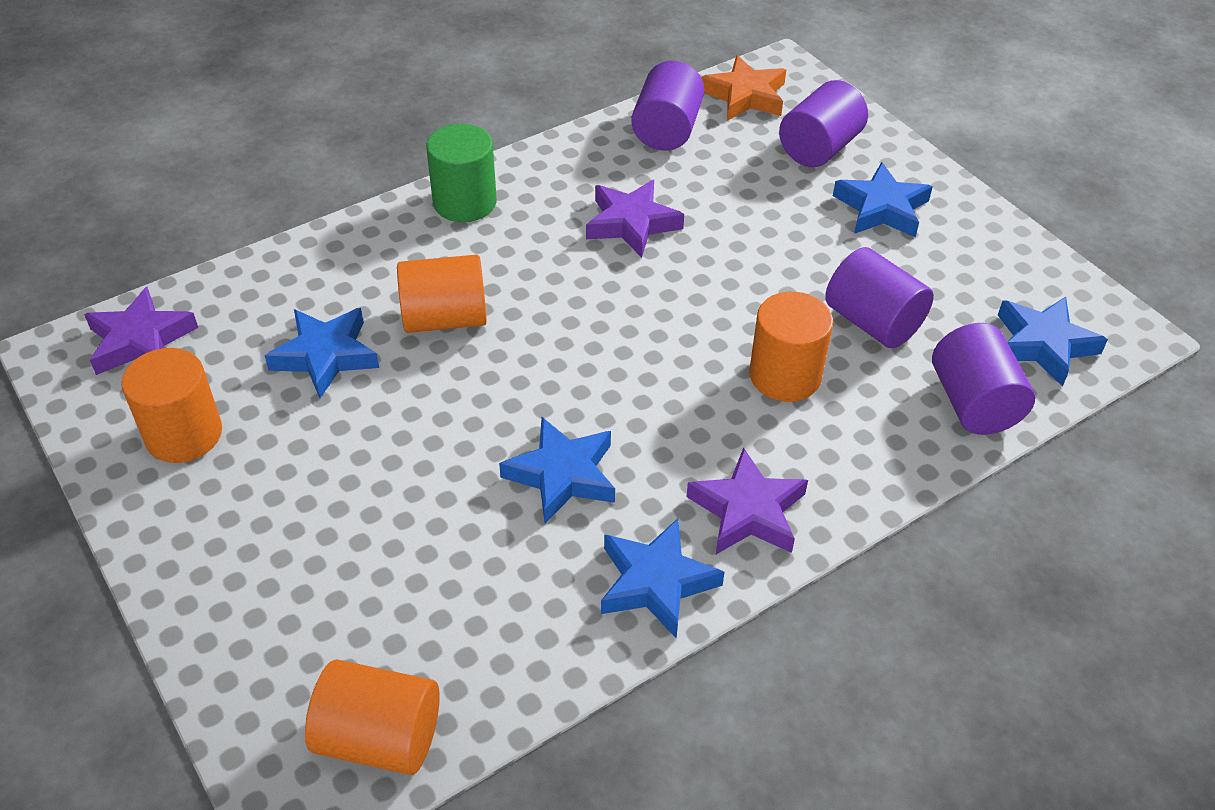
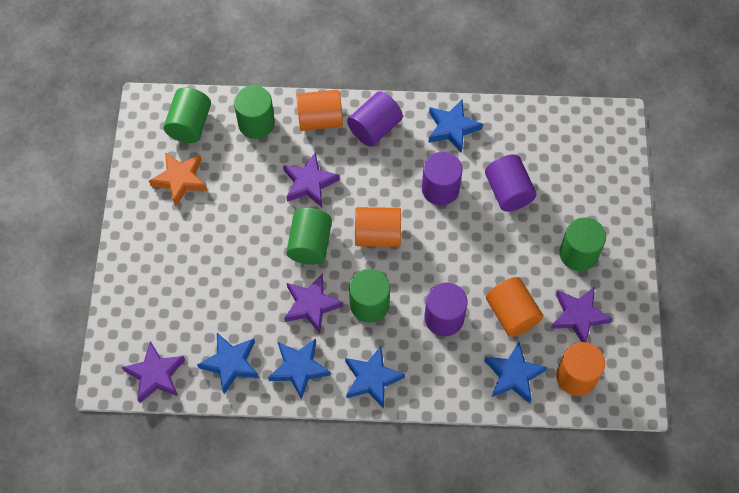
green cylinder: 1 -> 5
purple star: 3 -> 4

